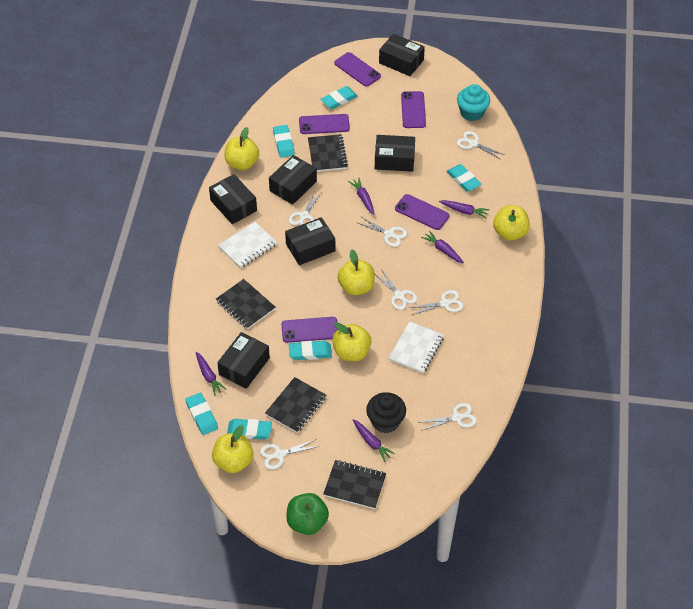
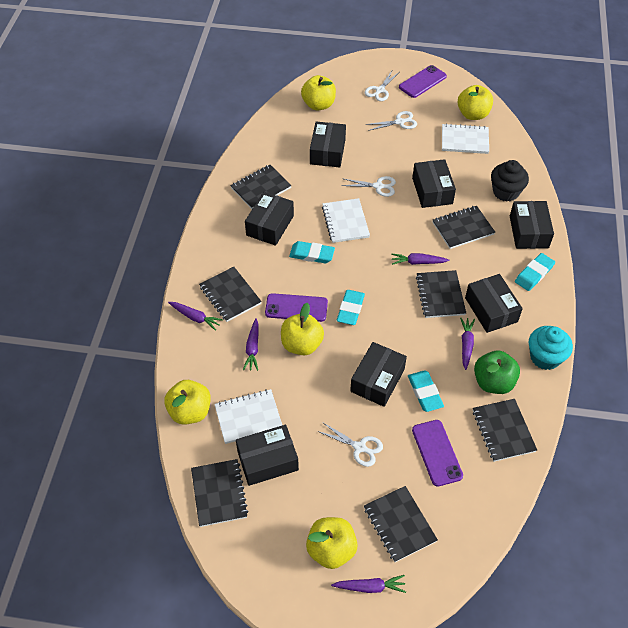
black box: 6 -> 7
black notebook: 4 -> 7
purple phone: 5 -> 3
turquoise eraser: 6 -> 4
white notebook: 2 -> 3
white scissors: 7 -> 4

